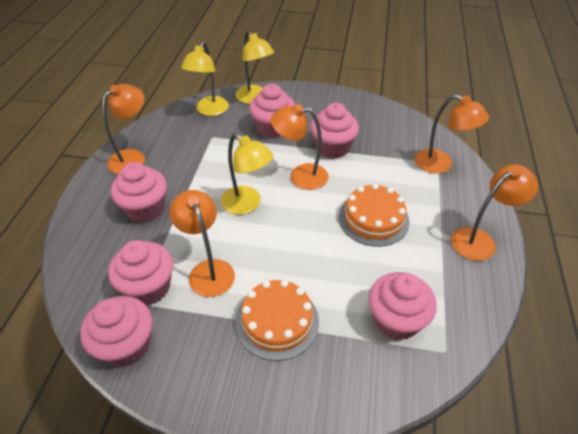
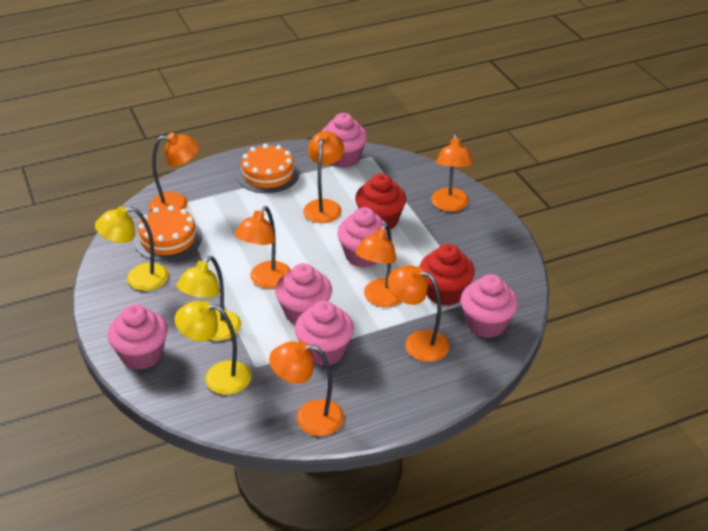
orange lamp: 5 -> 7
red cupcake: 0 -> 2

